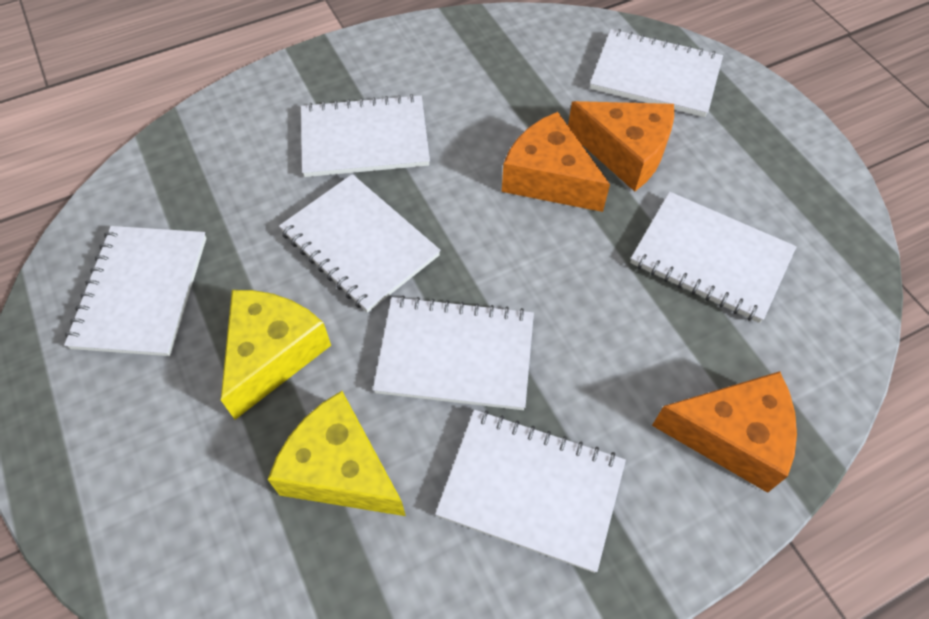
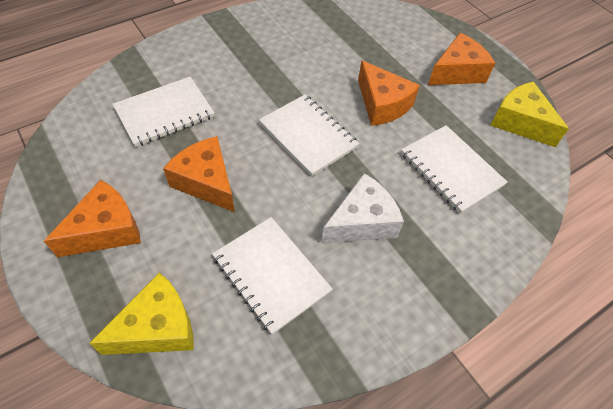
orange cheese: 3 -> 4
white cheese: 0 -> 1
white notebook: 7 -> 4

